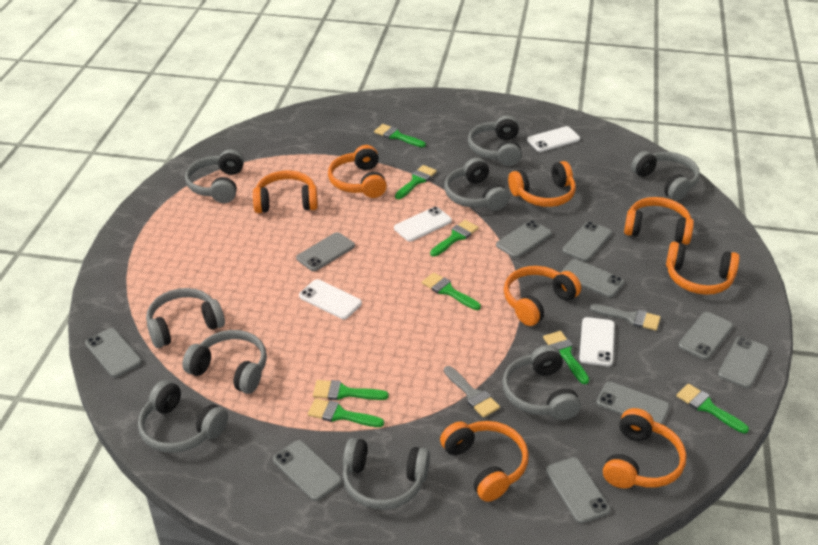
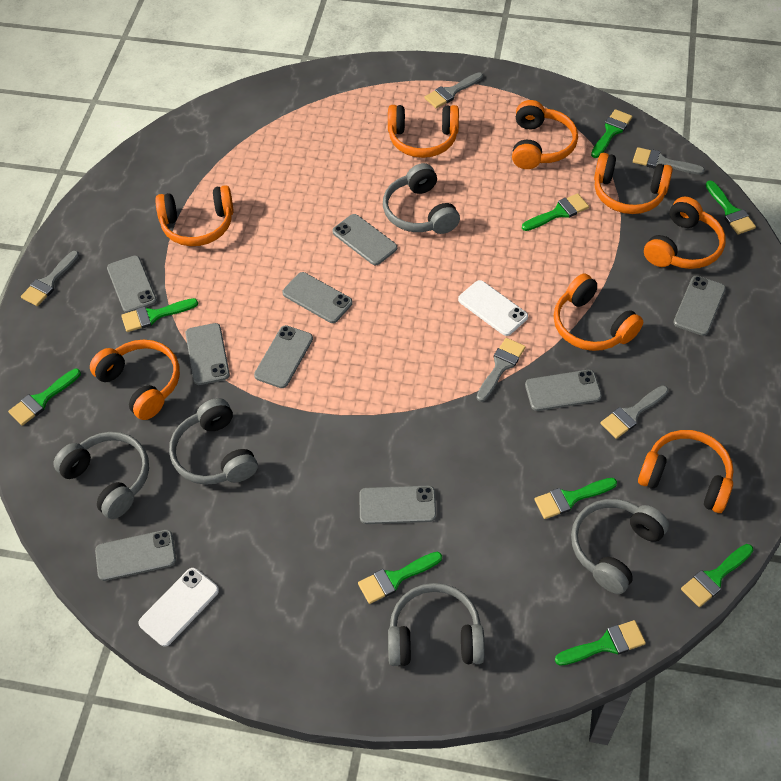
green brush: 8 -> 9
grey brush: 2 -> 5
grey headphones: 9 -> 5
grey phone: 10 -> 9
white phone: 4 -> 2

